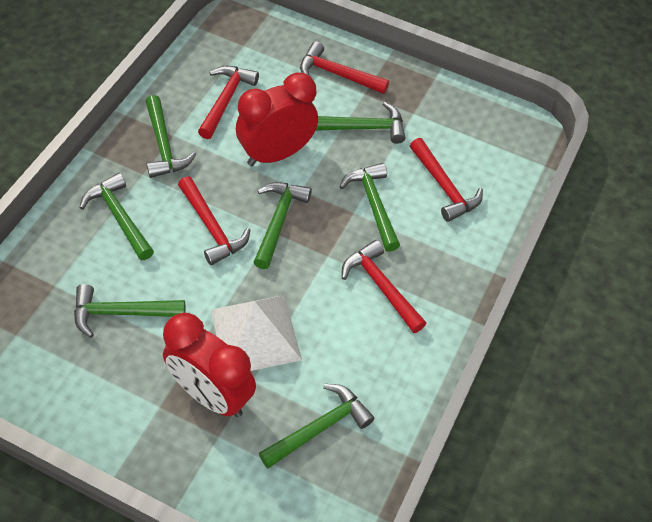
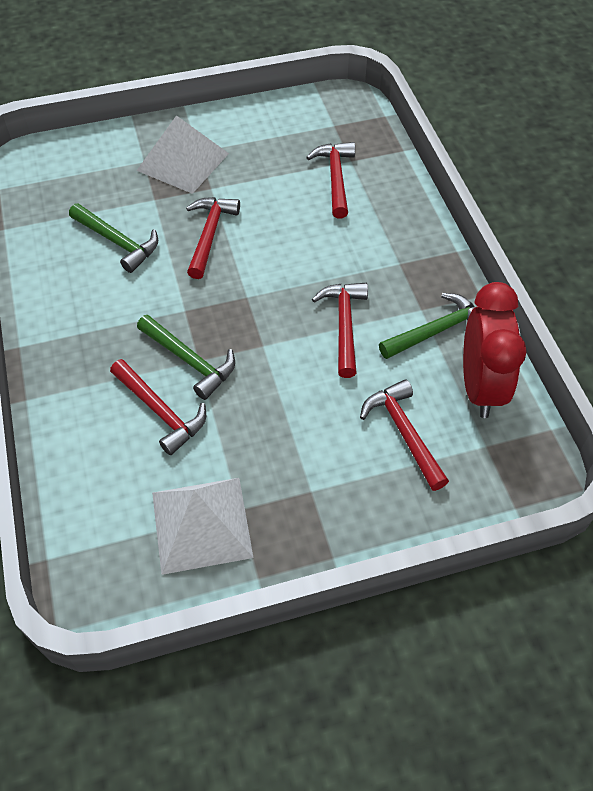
green hammer: 7 -> 3
red clock: 2 -> 1
white pyramid: 1 -> 2

